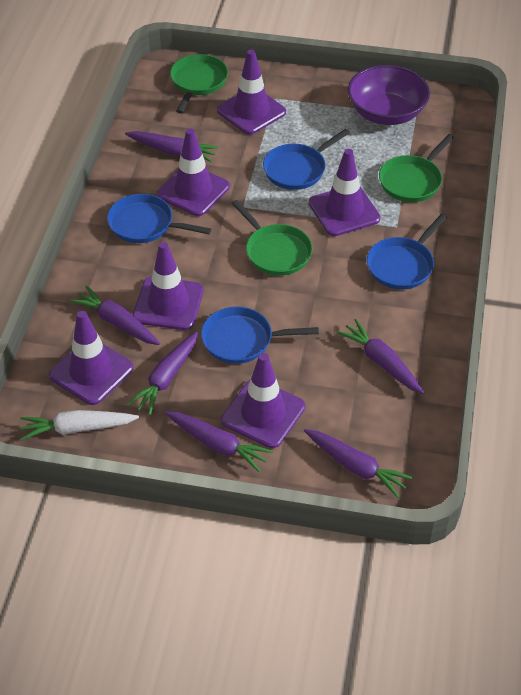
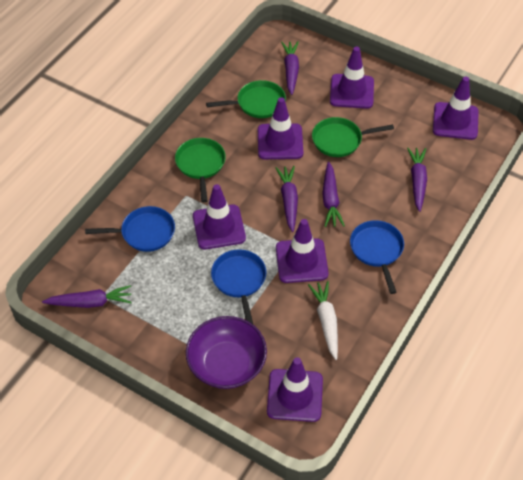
blue pan: 4 -> 3
purple carrot: 6 -> 5

